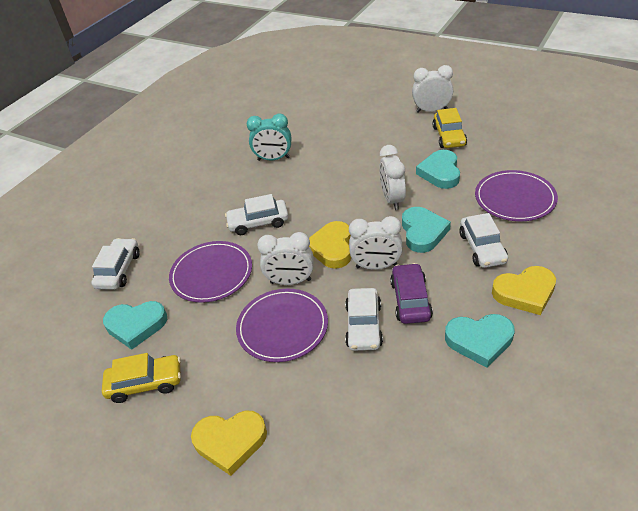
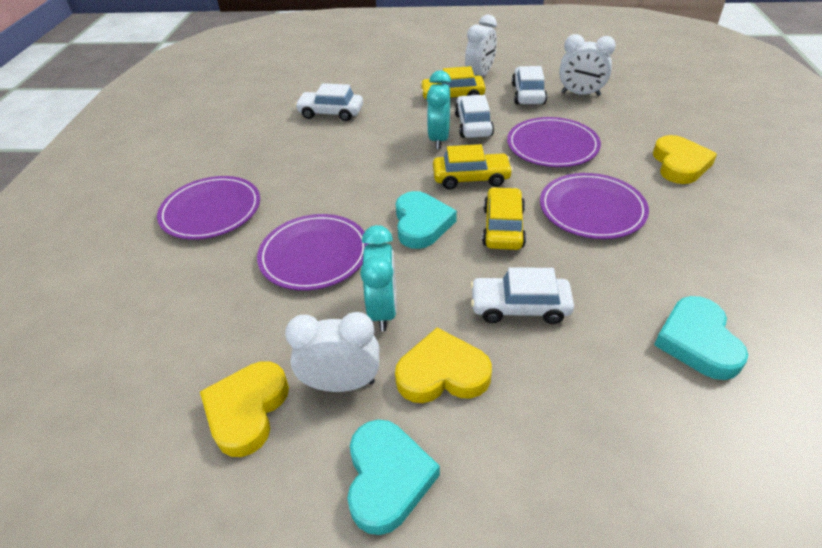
purple car: 1 -> 0
purple plate: 3 -> 4
turquoise clock: 1 -> 2
turquoise heart: 4 -> 3
white clock: 4 -> 3
yellow car: 2 -> 3

